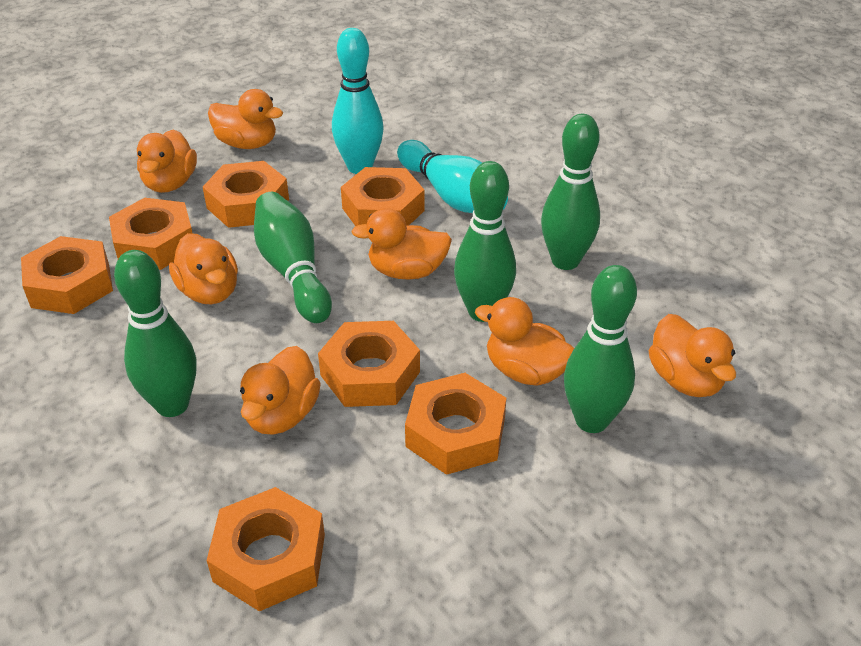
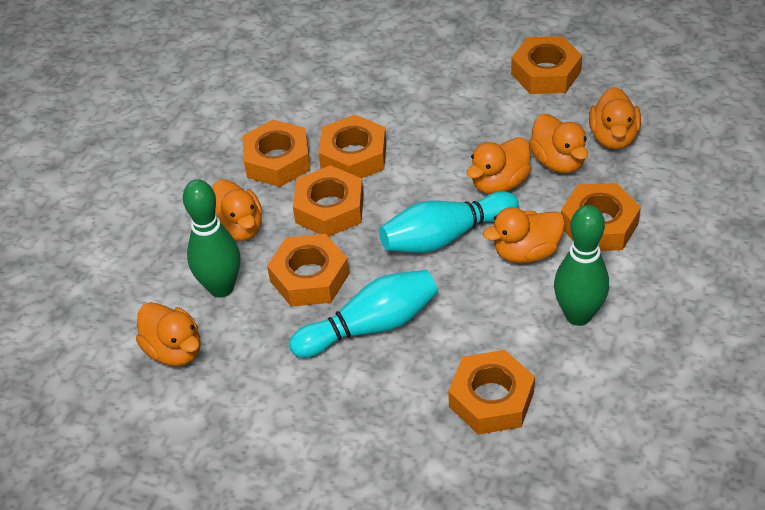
green bowling pin: 5 -> 2
orange duck: 7 -> 6

